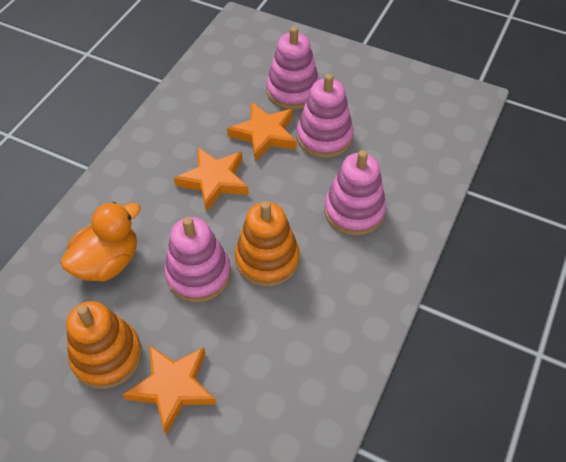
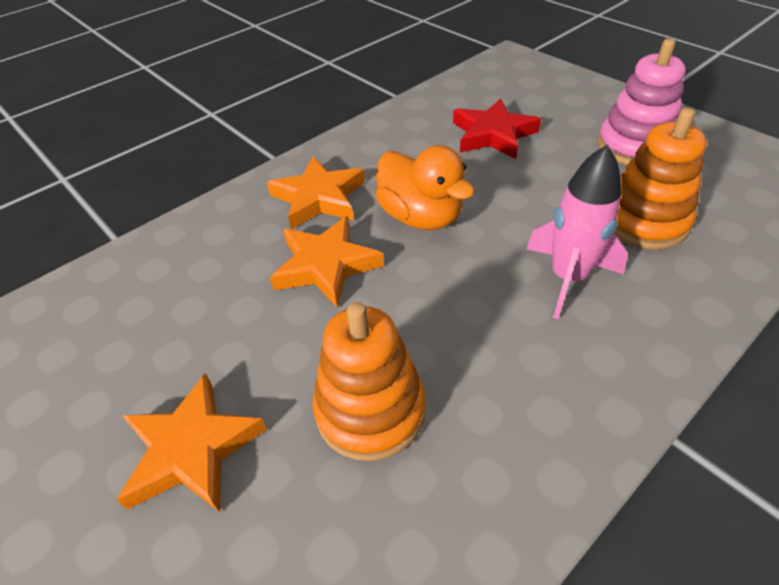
pink rocket: 0 -> 1
pink stacking toy: 4 -> 1
red star: 0 -> 1

